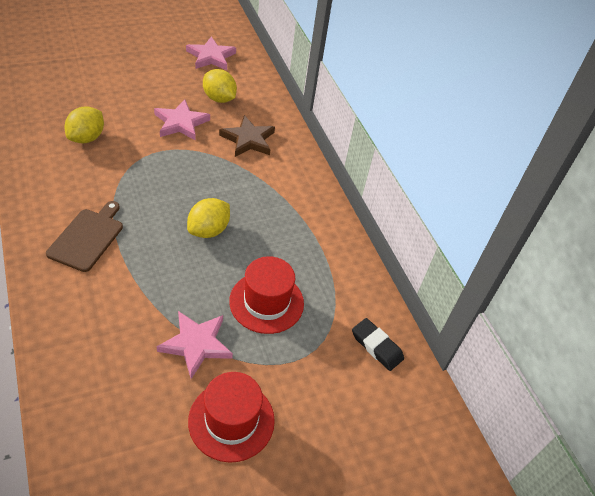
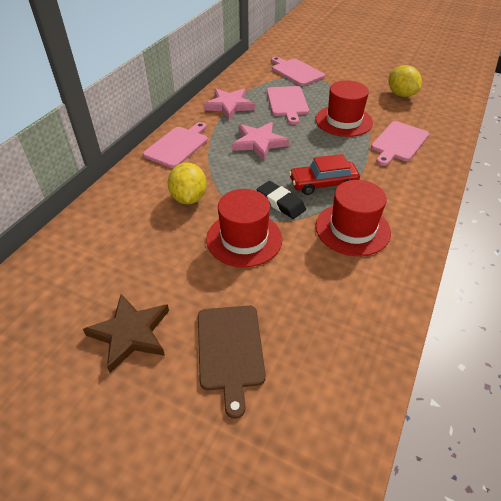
pink cutting board: 0 -> 4
pink star: 3 -> 2
red car: 0 -> 1
red hat: 2 -> 3
yellow lemon: 3 -> 2

